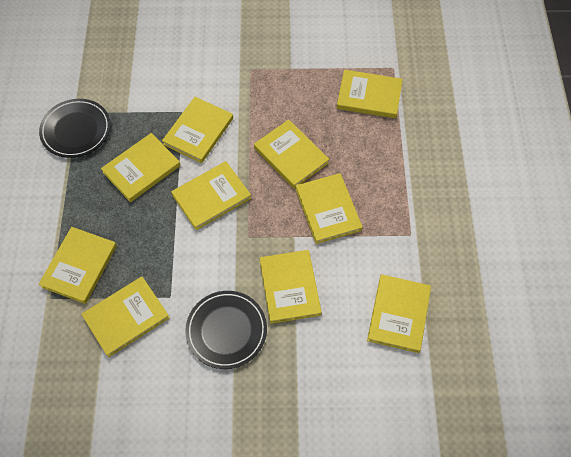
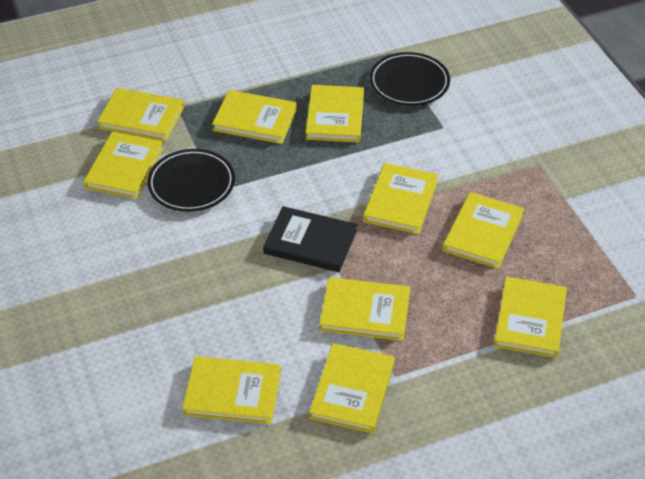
black book: 0 -> 1

